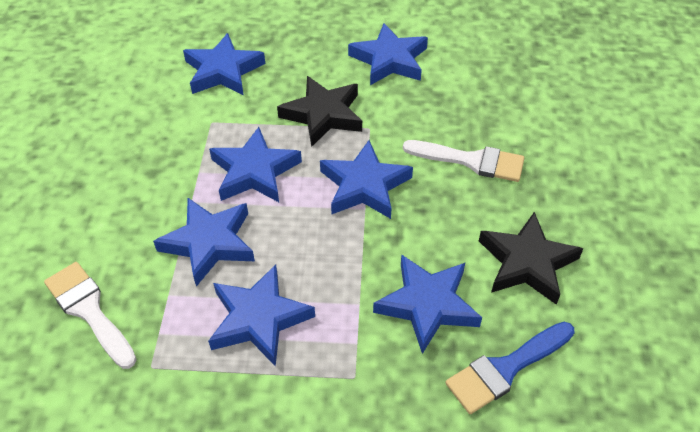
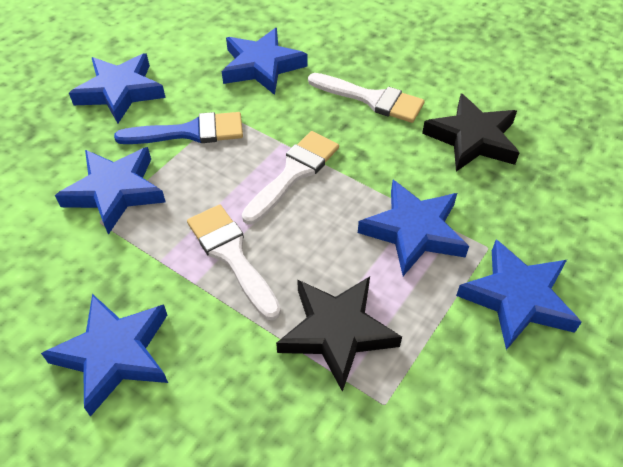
blue star: 7 -> 6
white brush: 2 -> 3

